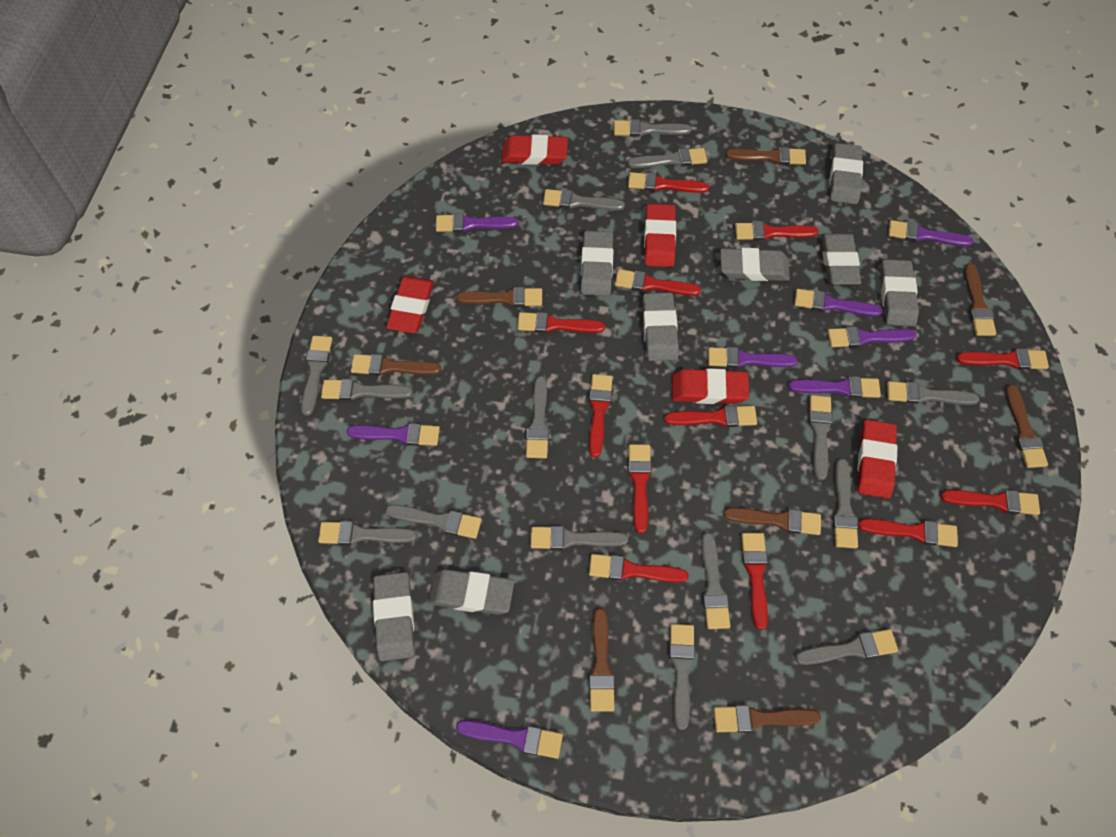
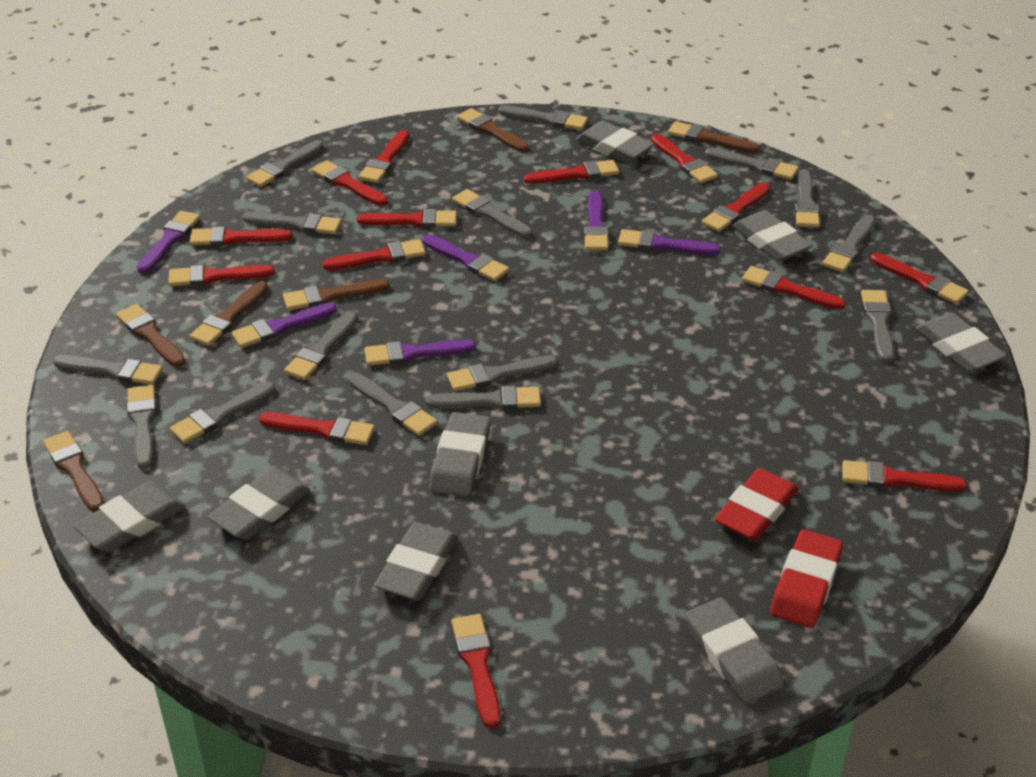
brown brush: 8 -> 6
purple brush: 8 -> 6
red brush: 12 -> 14
red eraser: 5 -> 2

